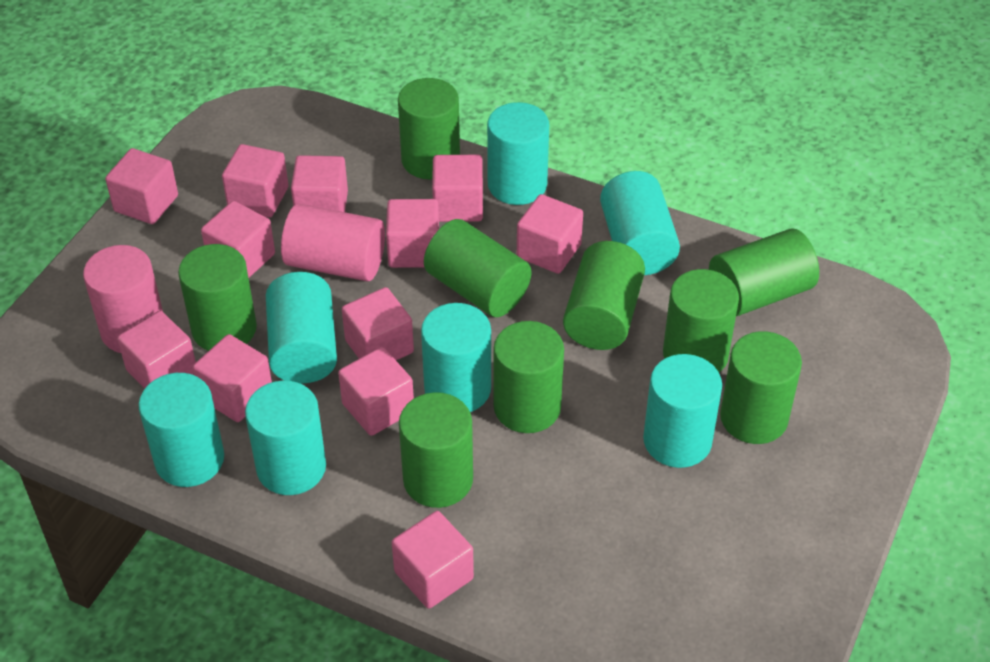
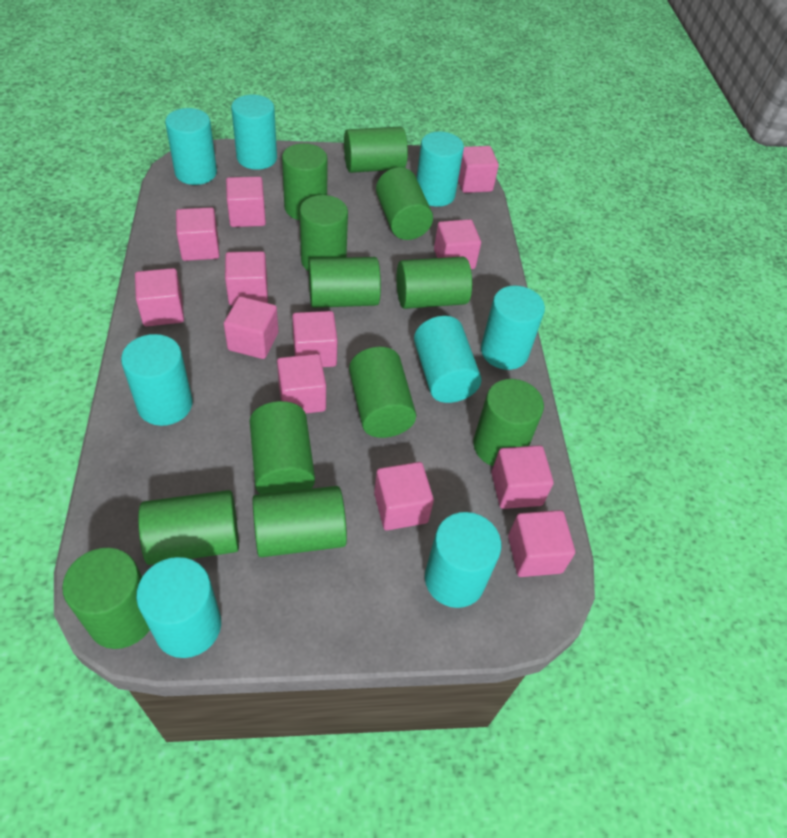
green cylinder: 9 -> 12
pink cylinder: 2 -> 0
turquoise cylinder: 7 -> 8

